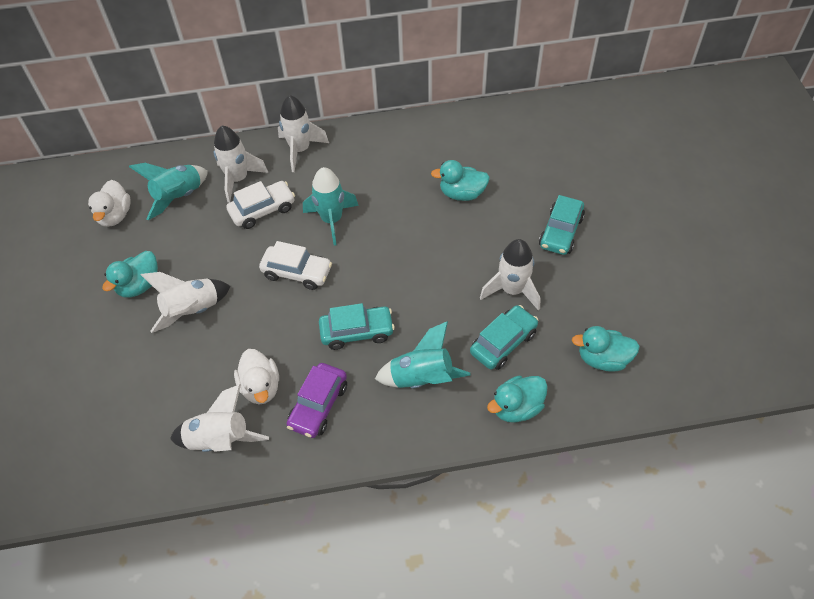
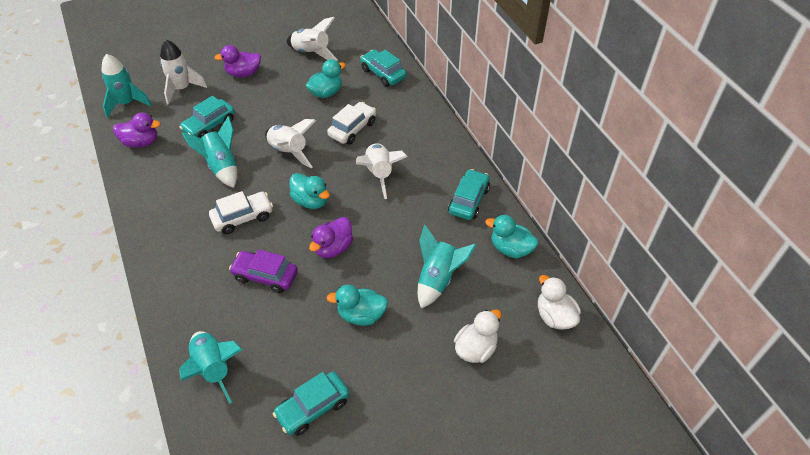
purple duck: 0 -> 3
turquoise car: 3 -> 4
turquoise rocket: 3 -> 4
white rocket: 5 -> 4

